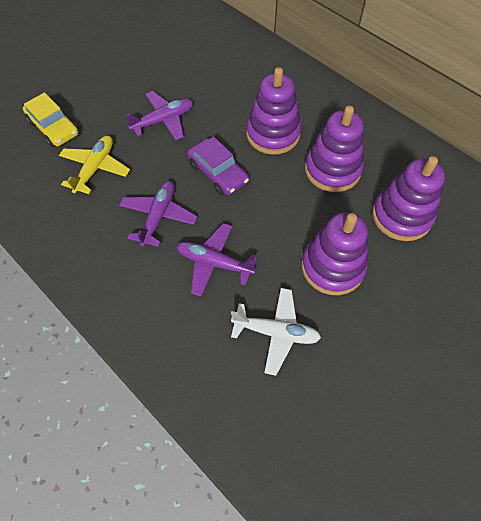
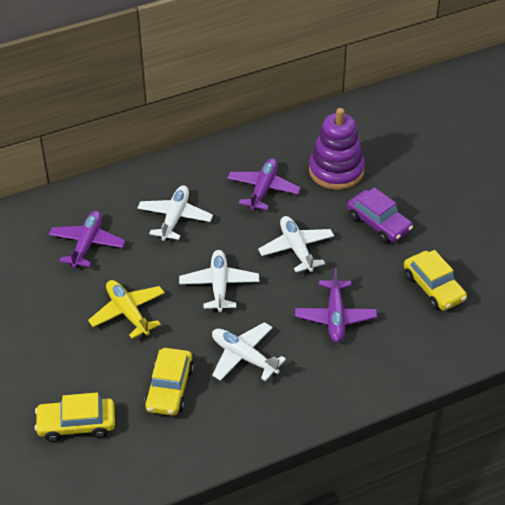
purple stacking toy: 4 -> 1
white plane: 1 -> 4
yellow car: 1 -> 3

